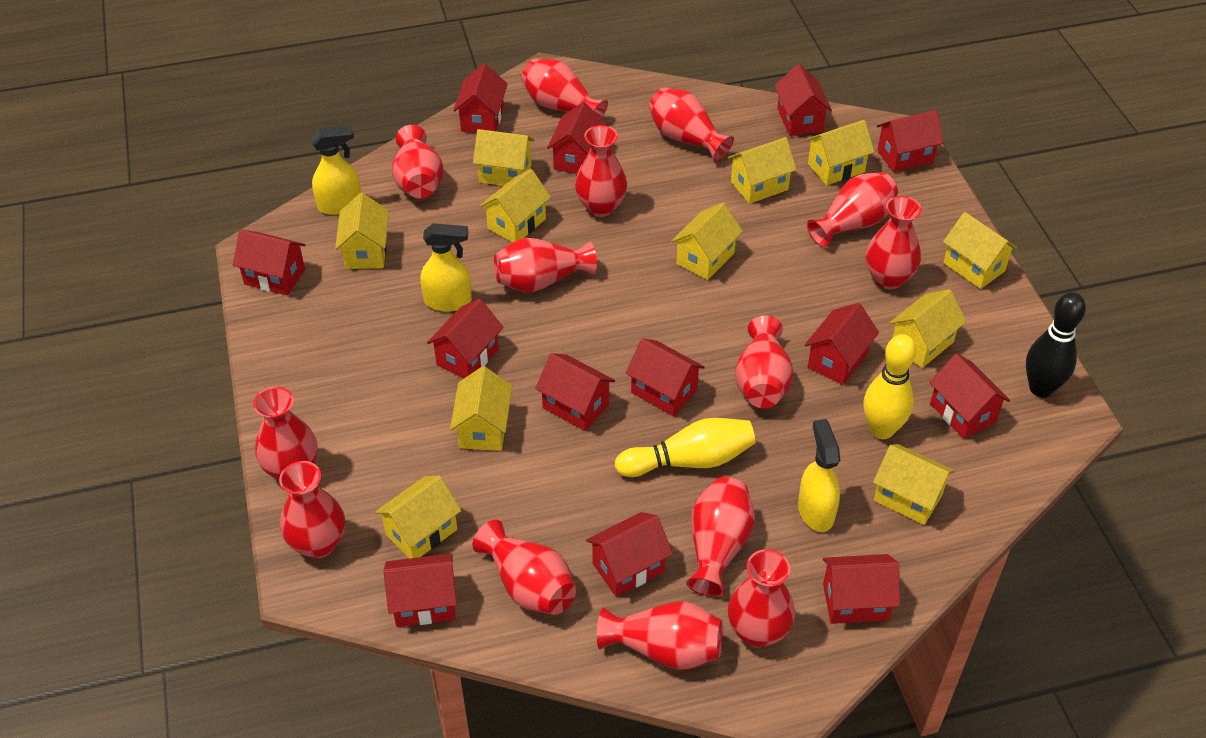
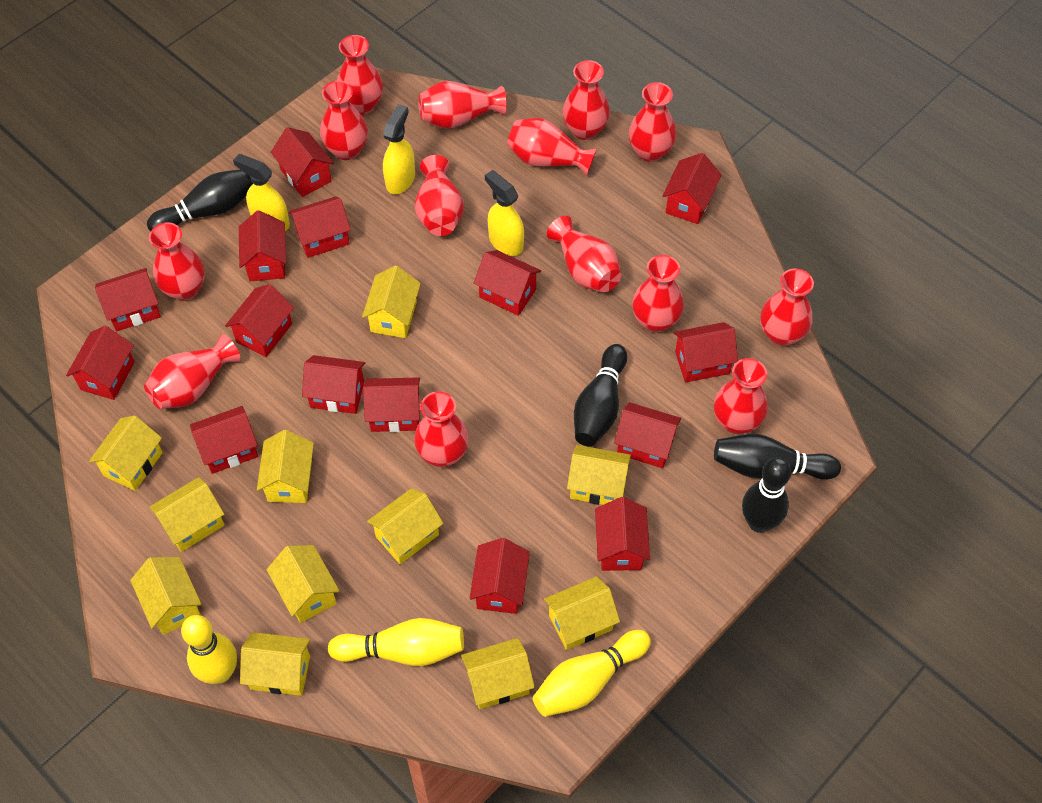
black bowling pin: 1 -> 4
red house: 13 -> 15
yellow bowling pin: 2 -> 3

